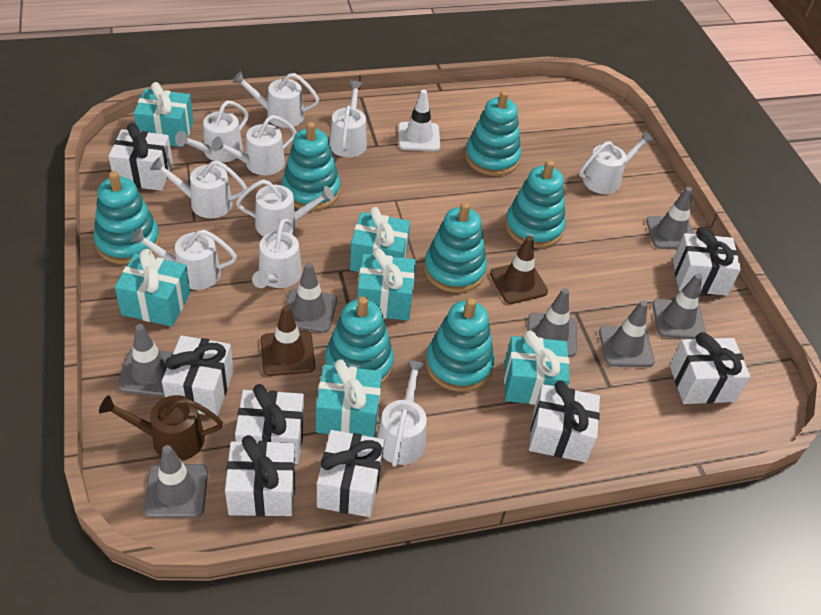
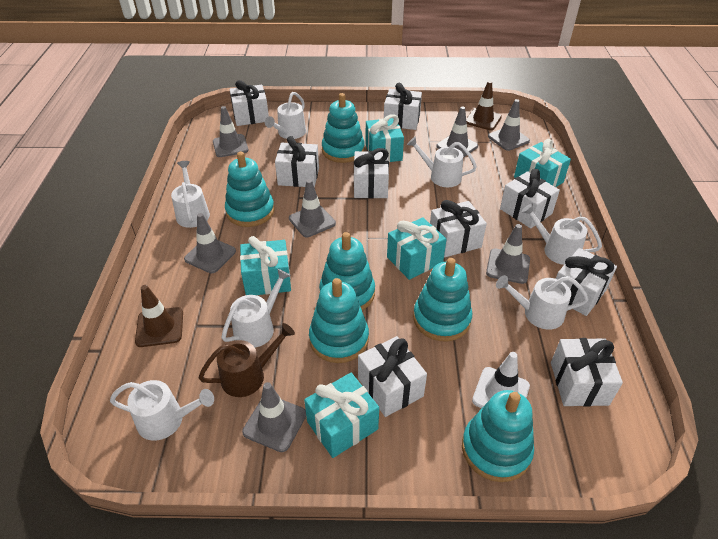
turquoise gift: 6 -> 5
turquoise stacking toy: 7 -> 6
white gift: 8 -> 9
white watering can: 10 -> 7

